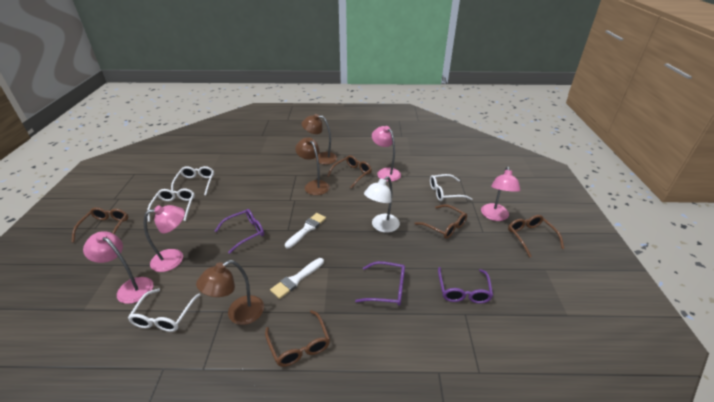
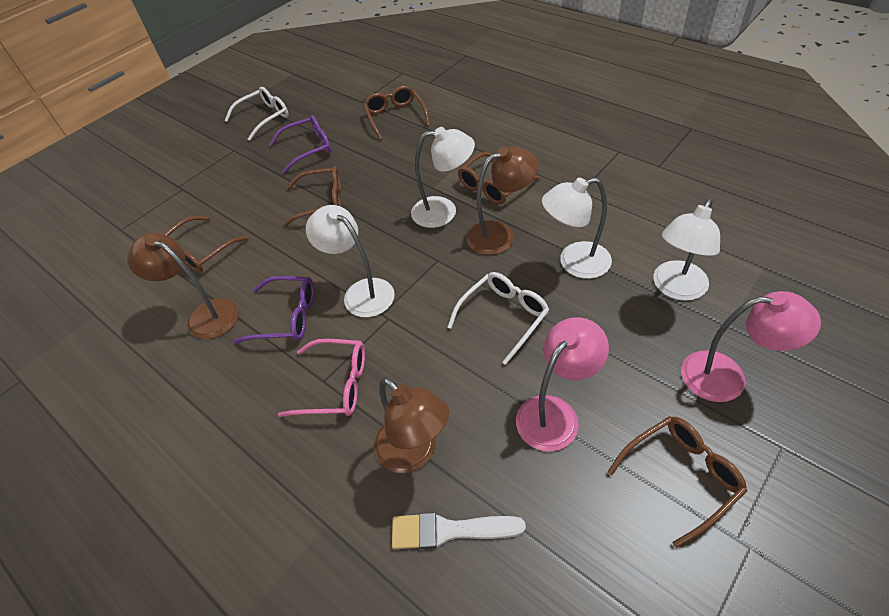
pink glasses: 0 -> 1
pink lamp: 4 -> 2
purple glasses: 3 -> 2
white brush: 2 -> 1
white glasses: 4 -> 2
white lamp: 1 -> 4

